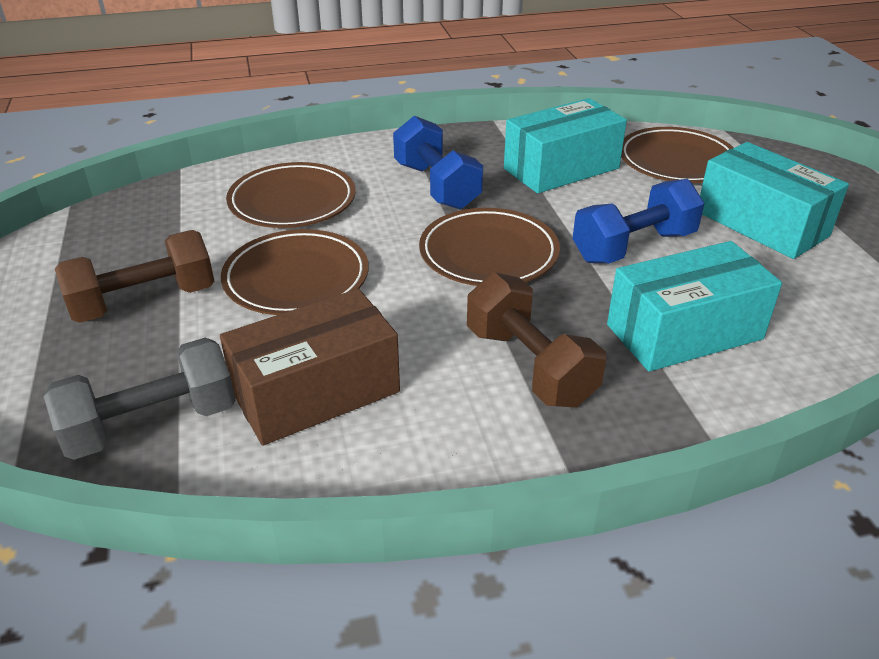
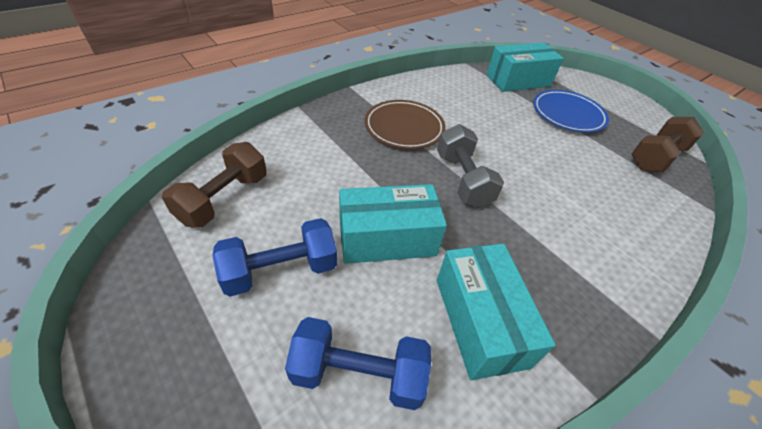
blue plate: 0 -> 1
brown box: 1 -> 0
brown plate: 4 -> 1

